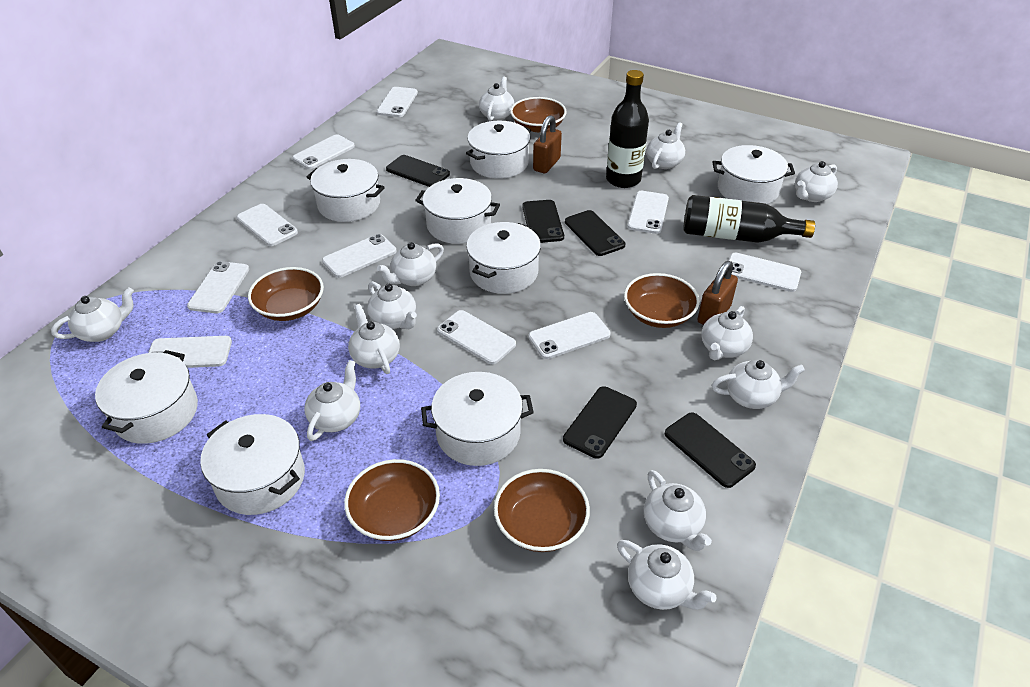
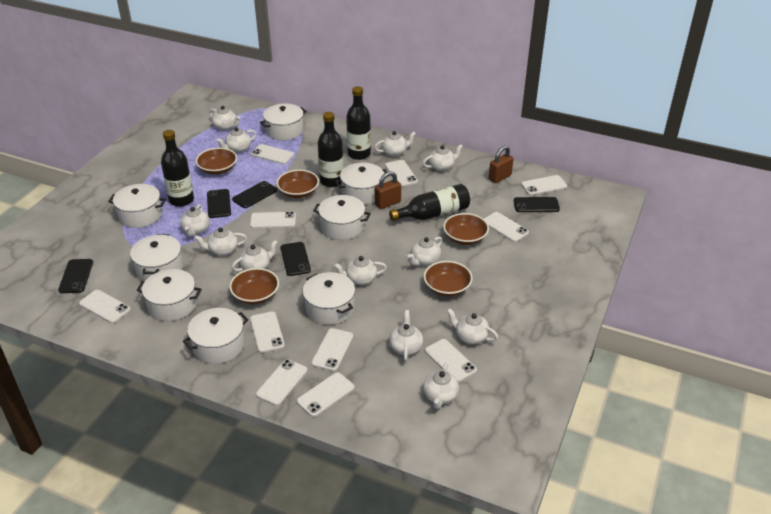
black bottle: 2 -> 4
white phone: 10 -> 11

